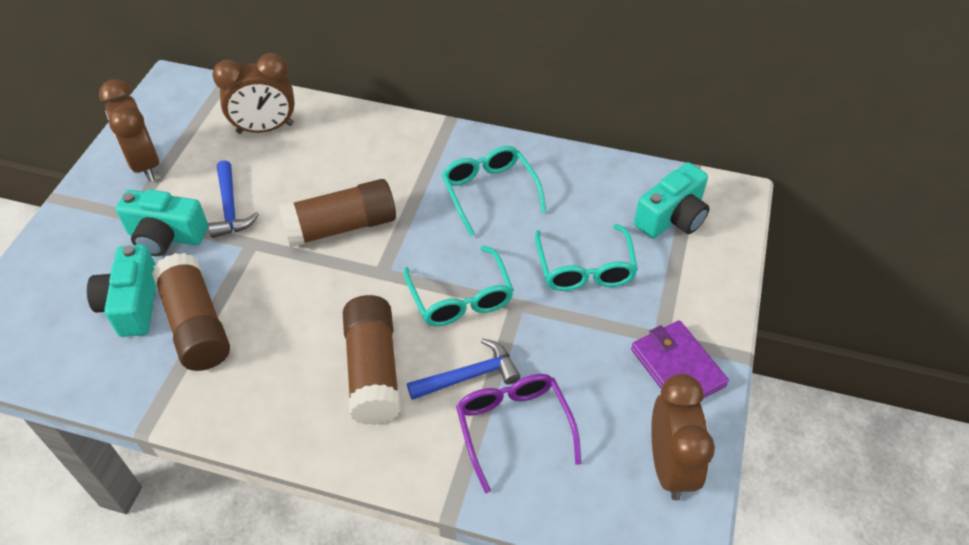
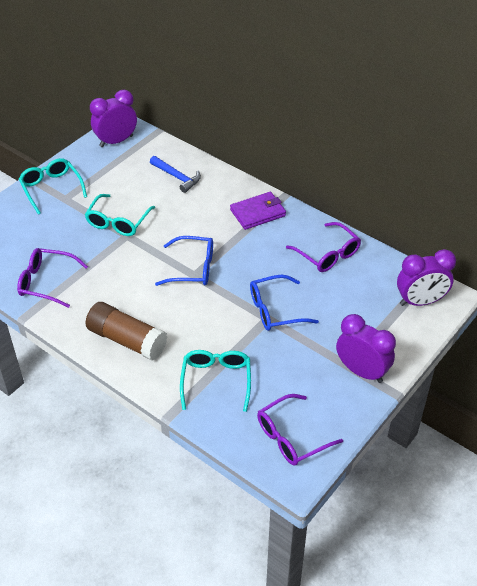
blue glasses: 0 -> 2
blue hammer: 2 -> 1
brown clock: 3 -> 0
brown glue stick: 3 -> 1
purple clock: 0 -> 3
purple glasses: 1 -> 3
turquoise camera: 3 -> 0

